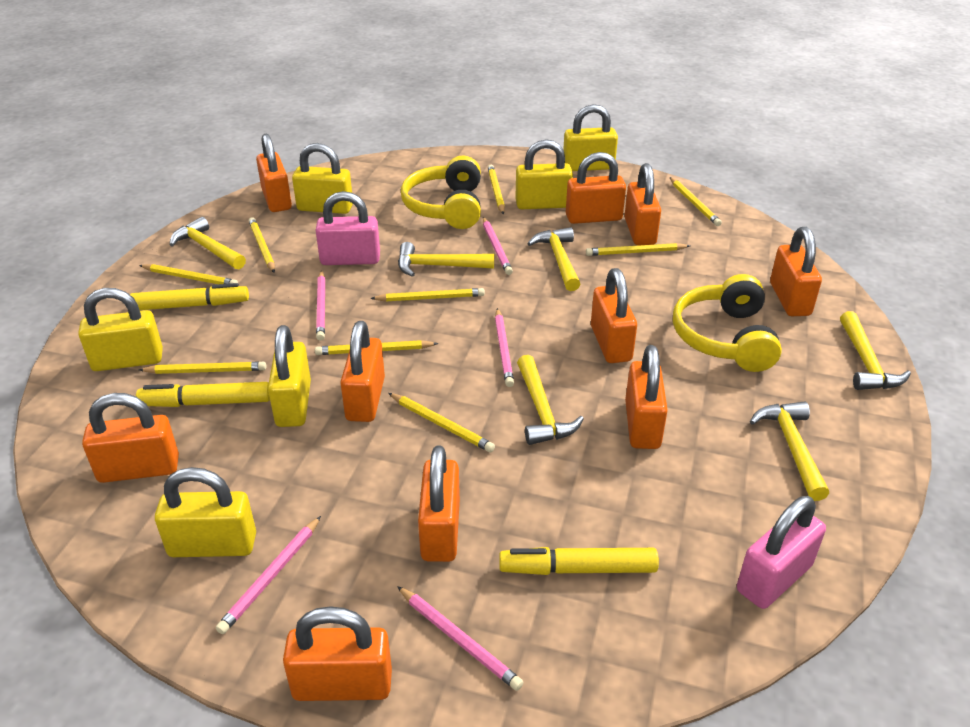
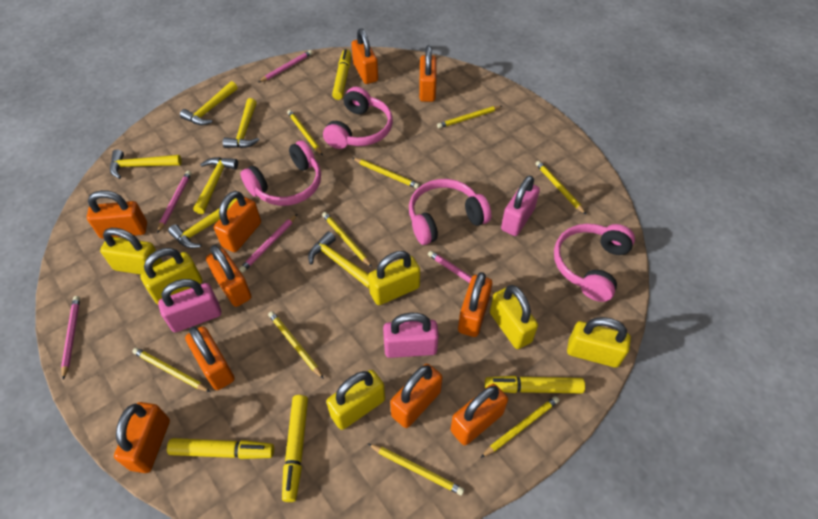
pink headphones: 0 -> 4
pink padlock: 2 -> 3
yellow headphones: 2 -> 0
yellow marker: 3 -> 4

